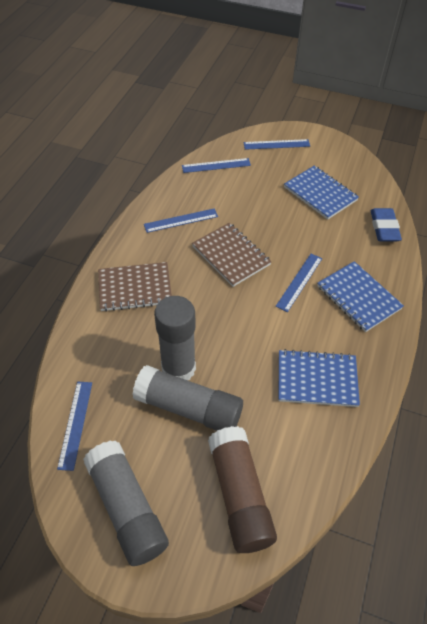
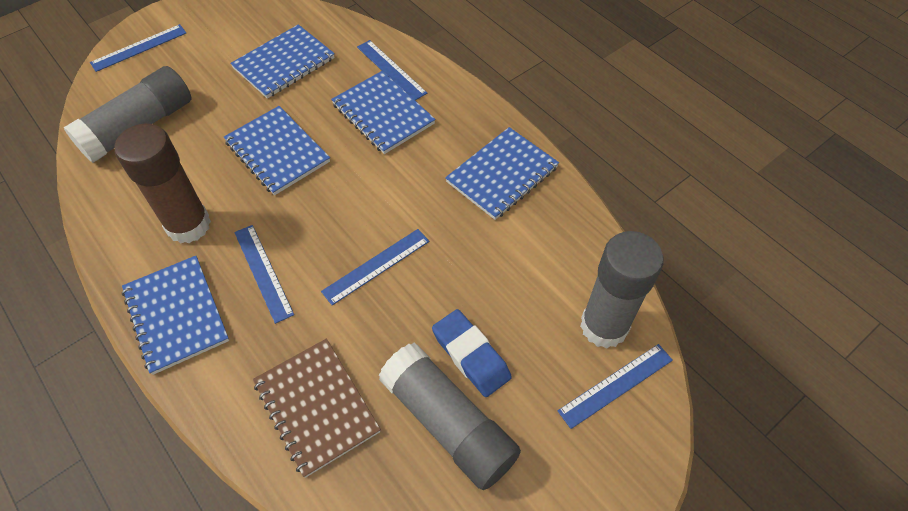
blue notebook: 3 -> 5
brown notebook: 2 -> 1

